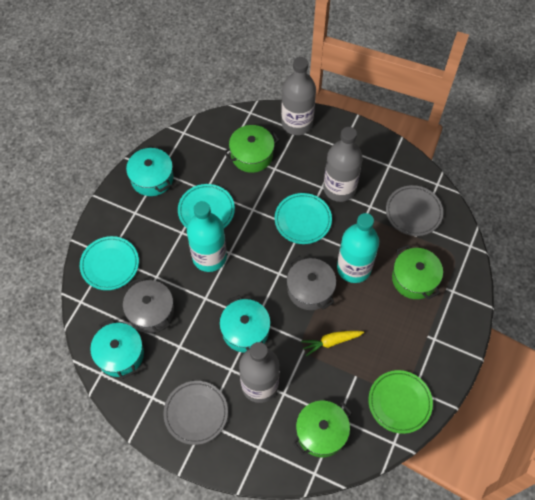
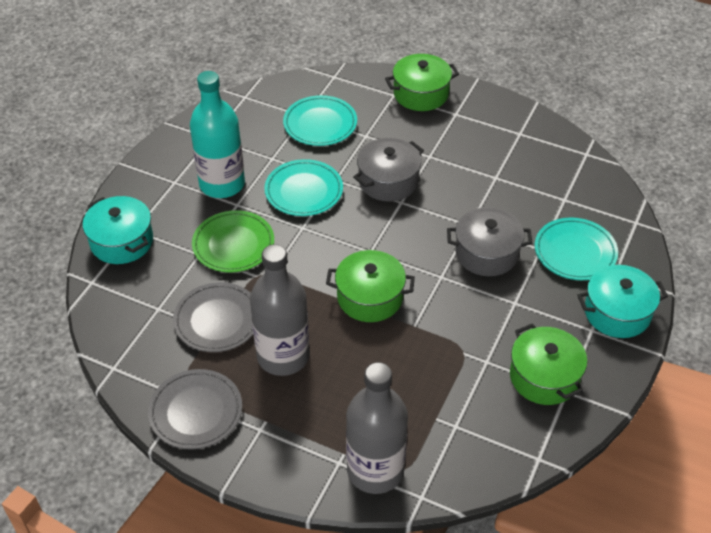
grey bottle: 3 -> 2
turquoise bottle: 2 -> 1
turquoise pot: 3 -> 2
yellow carrot: 1 -> 0

